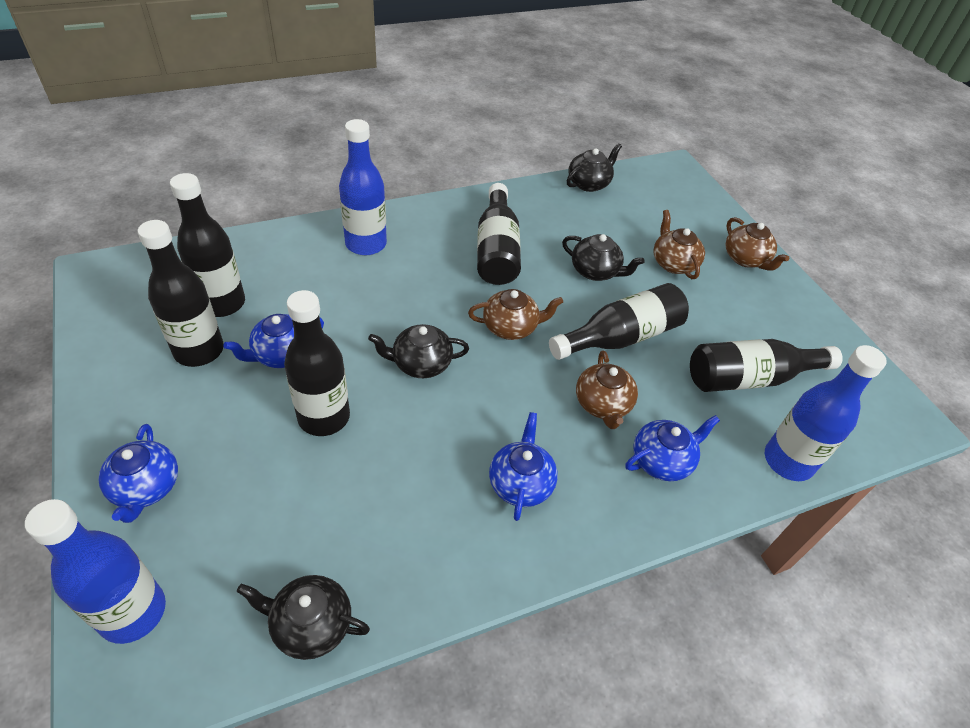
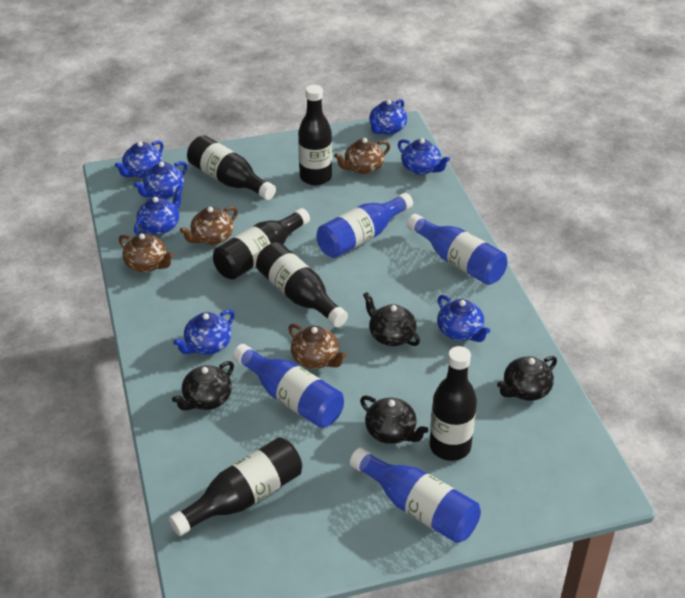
blue bottle: 3 -> 4
blue teapot: 4 -> 7

